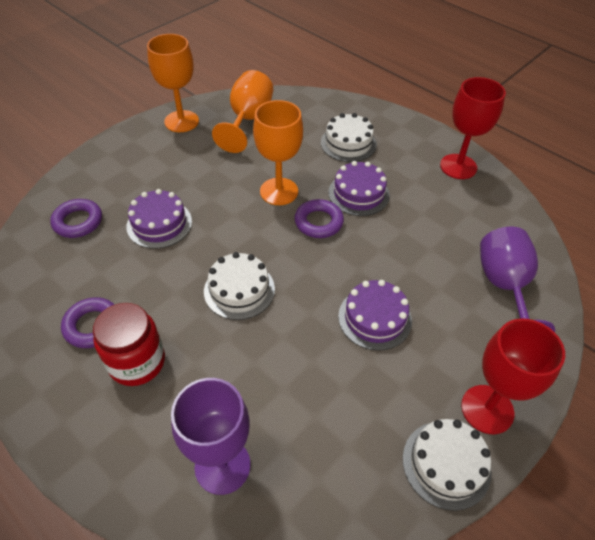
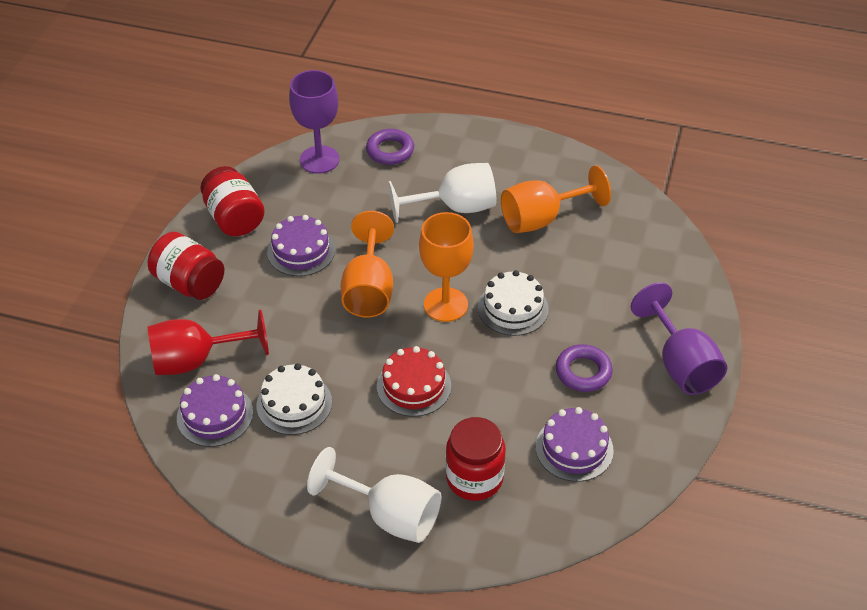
purple ring: 3 -> 2
red cake: 0 -> 1
red goblet: 2 -> 1
red jar: 1 -> 3
white cake: 3 -> 2
white goblet: 0 -> 2

